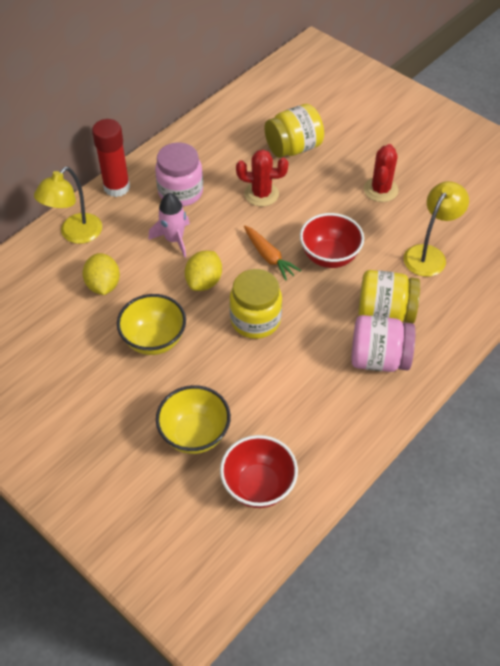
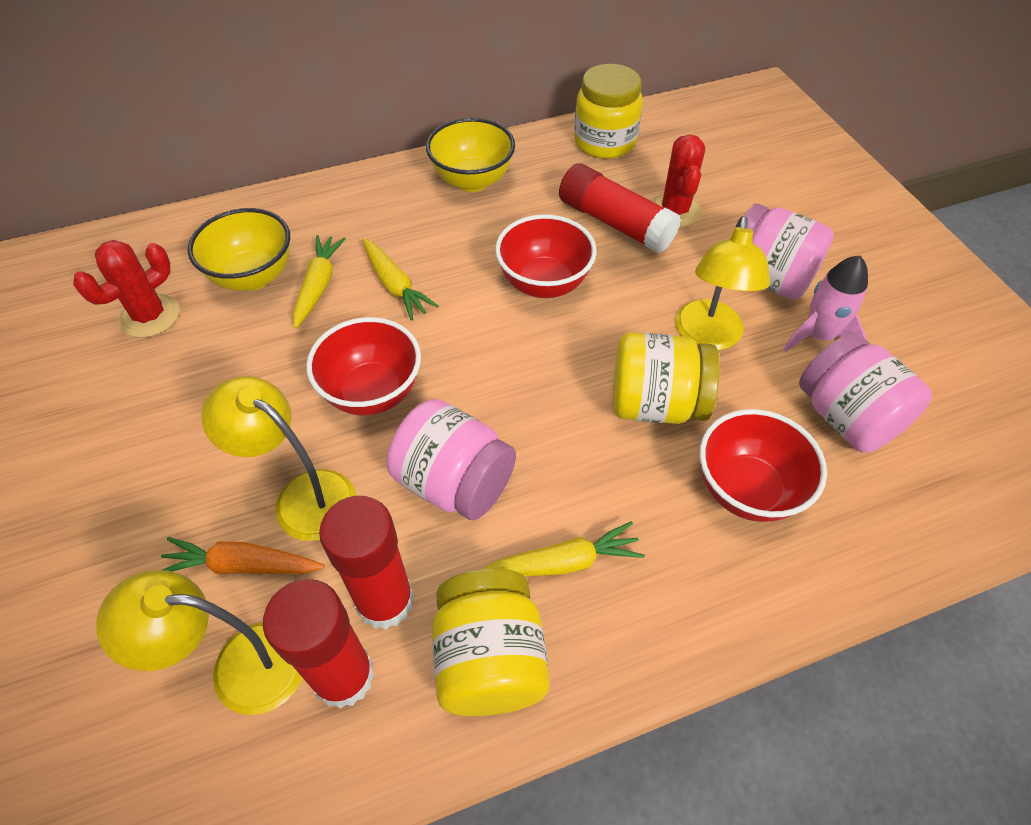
pink jar: 2 -> 3
red bowl: 2 -> 3
red glue stick: 1 -> 3
yellow carrot: 0 -> 3
yellow lamp: 2 -> 3
yellow lemon: 2 -> 0

